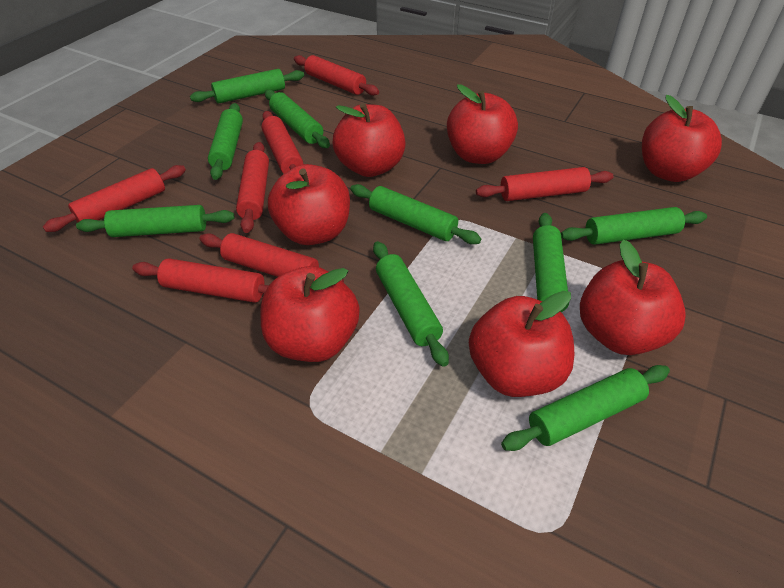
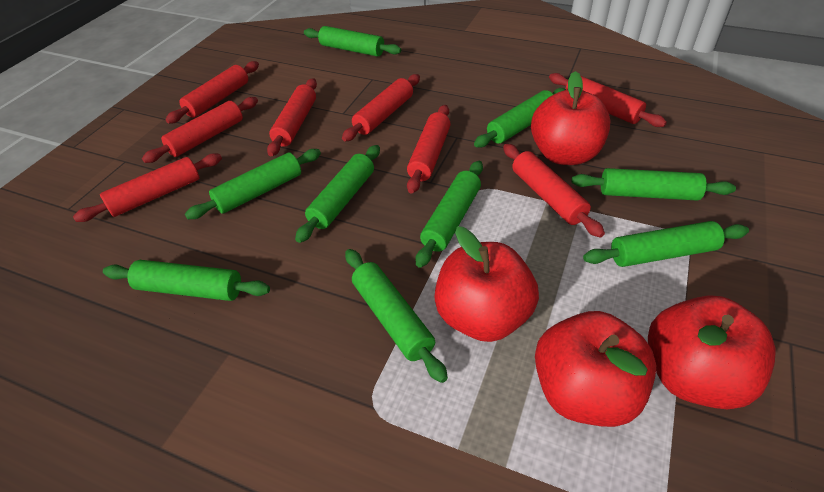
red apple: 7 -> 4
red rolling pin: 7 -> 8

